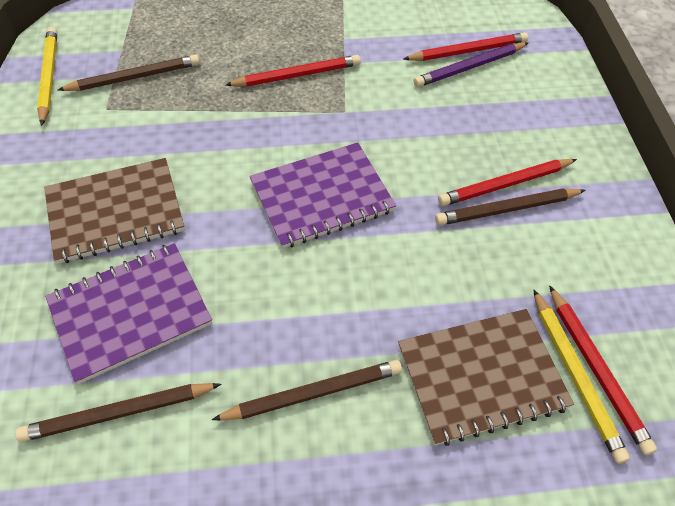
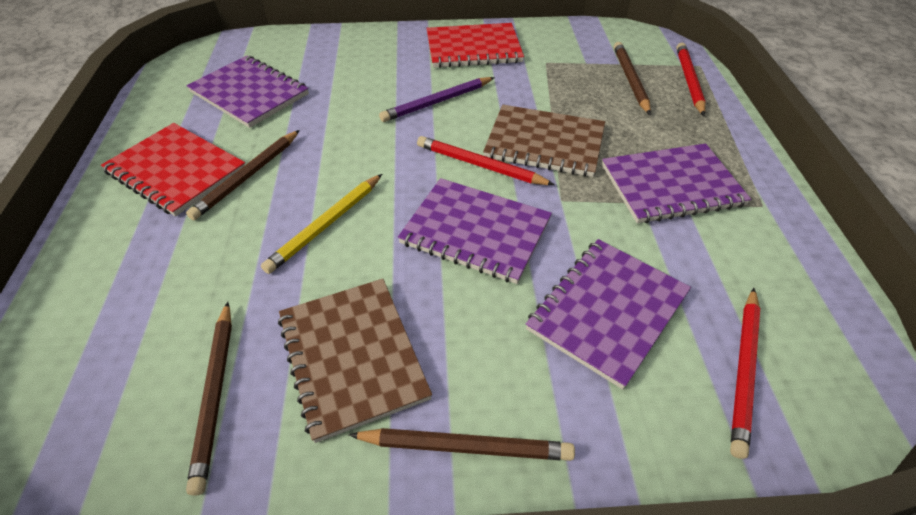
purple notebook: 2 -> 4
red notebook: 0 -> 2
red pencil: 4 -> 3
yellow pencil: 2 -> 1

